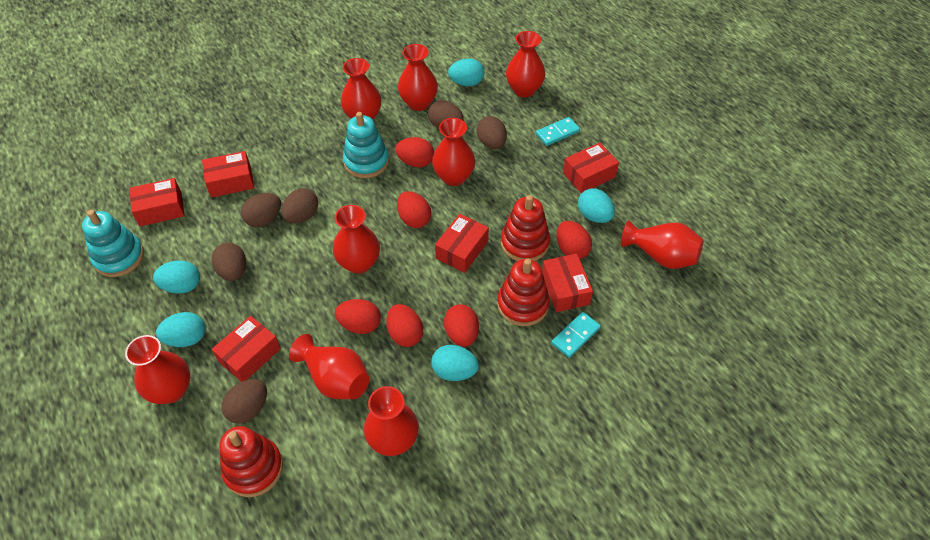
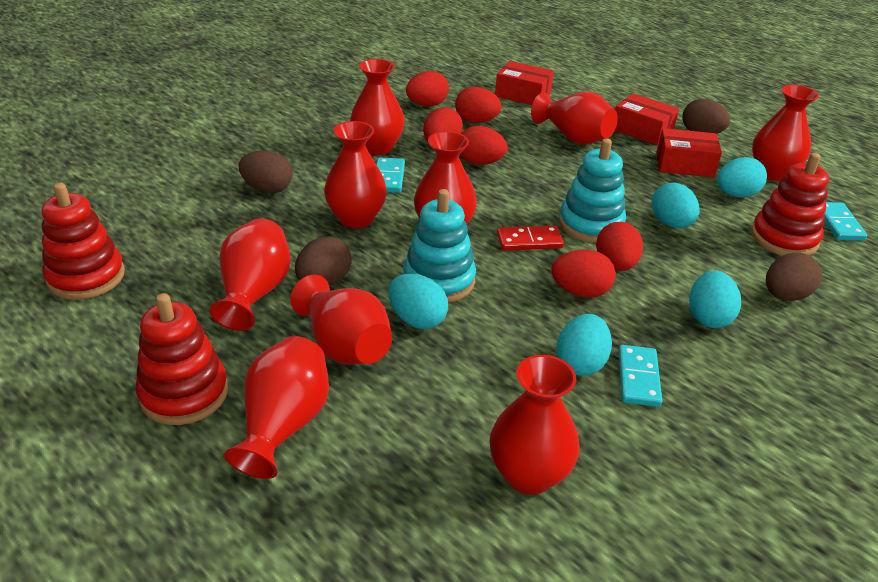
brown egg: 6 -> 4
red box: 6 -> 3
red domino: 0 -> 1
turquoise domino: 2 -> 3

